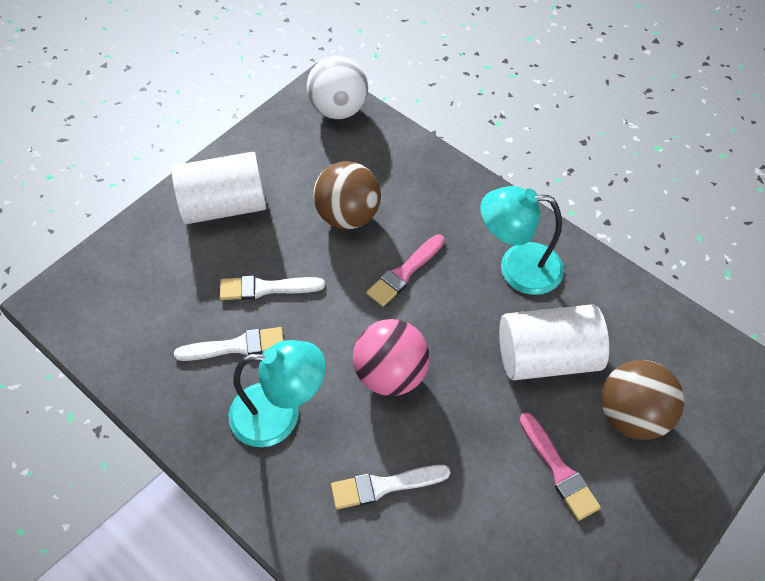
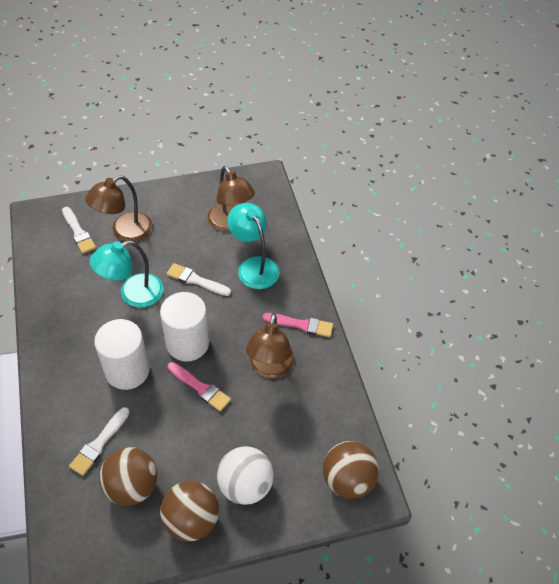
brown ball: 2 -> 3
brown lamp: 0 -> 3
pink ball: 1 -> 0

